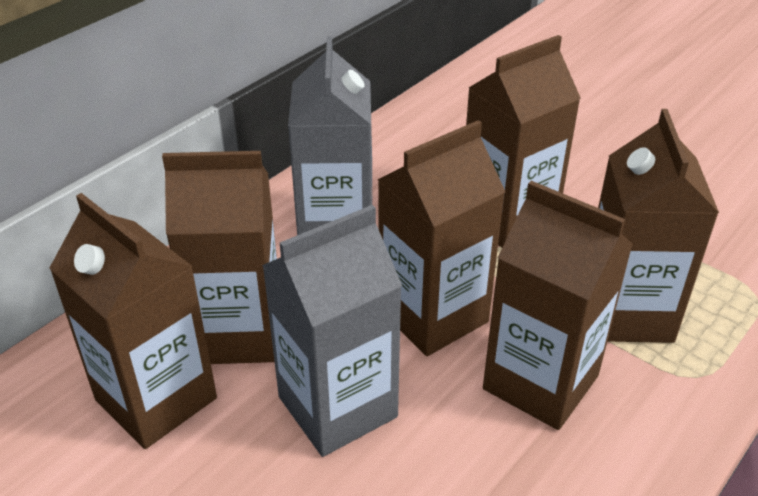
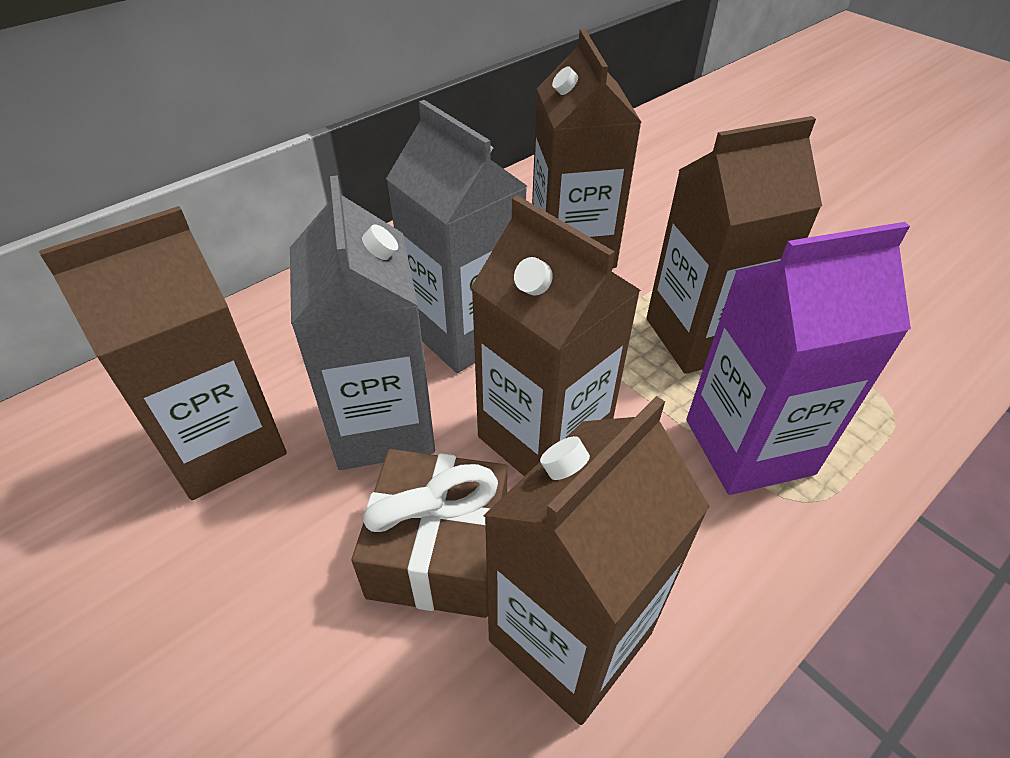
brown carton: 6 -> 5
brown gift: 0 -> 1
purple carton: 0 -> 1

